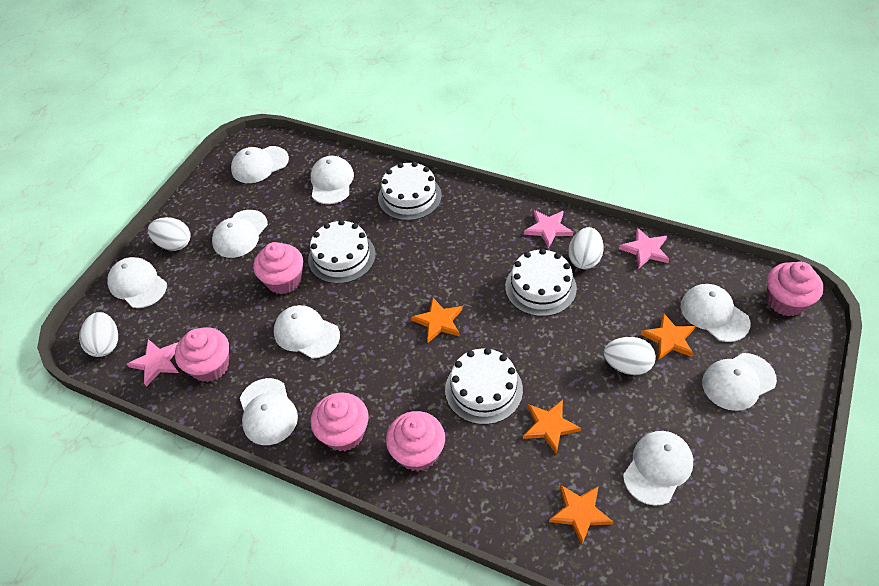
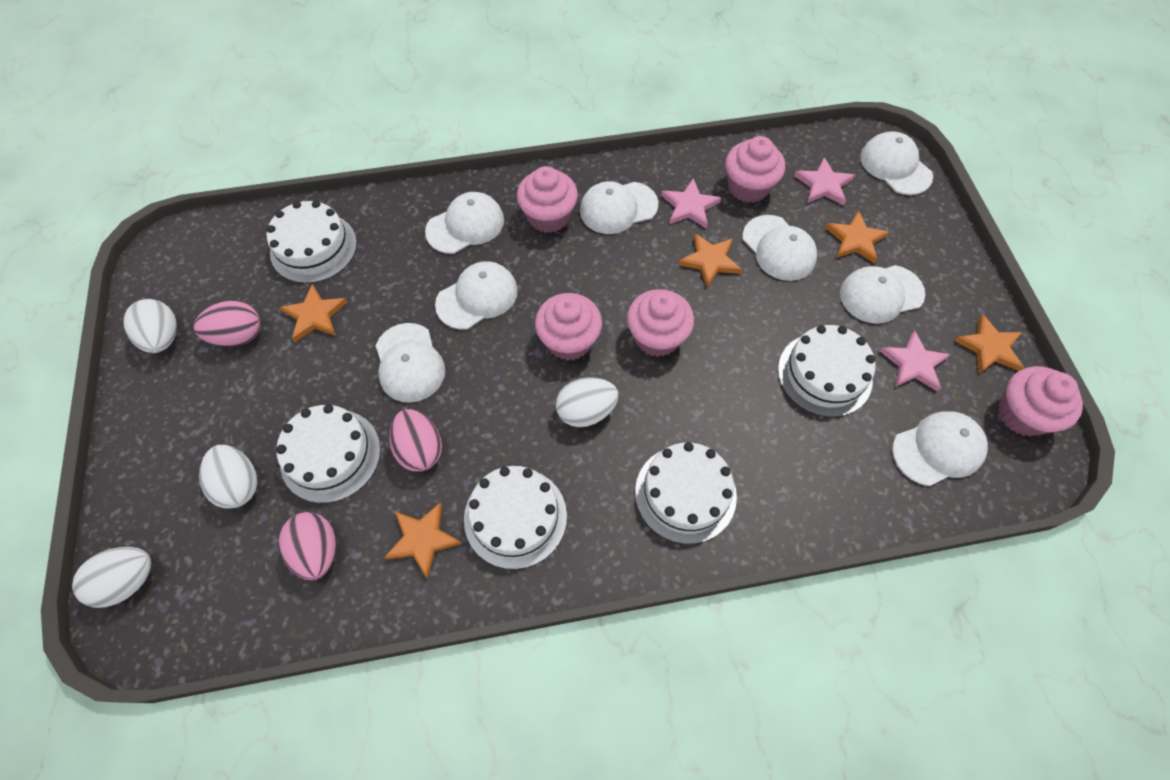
orange star: 4 -> 5
pink egg: 0 -> 3
white cake: 4 -> 5
white cap: 9 -> 8

